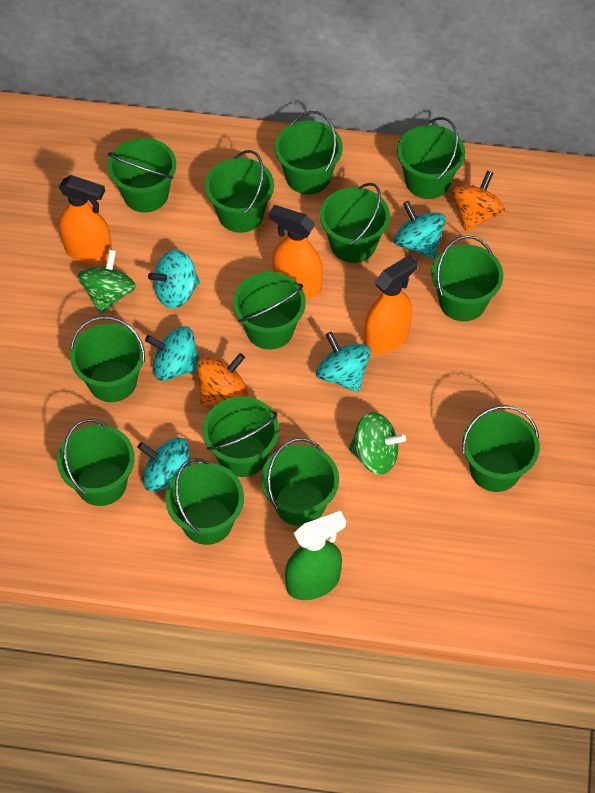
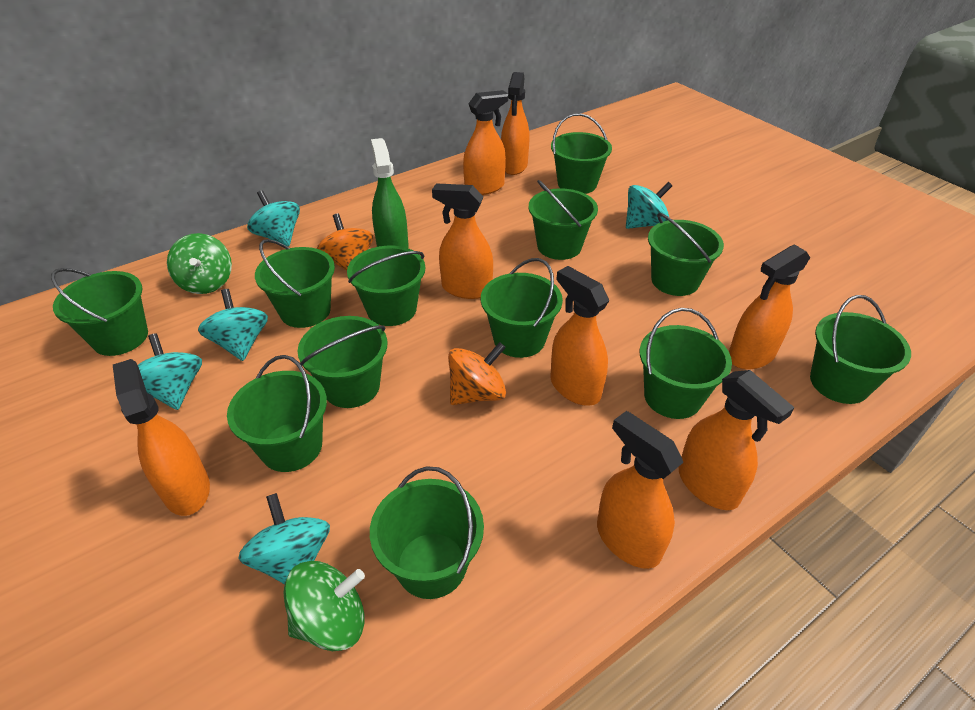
green bucket: 13 -> 12
orange spray bottle: 3 -> 8

